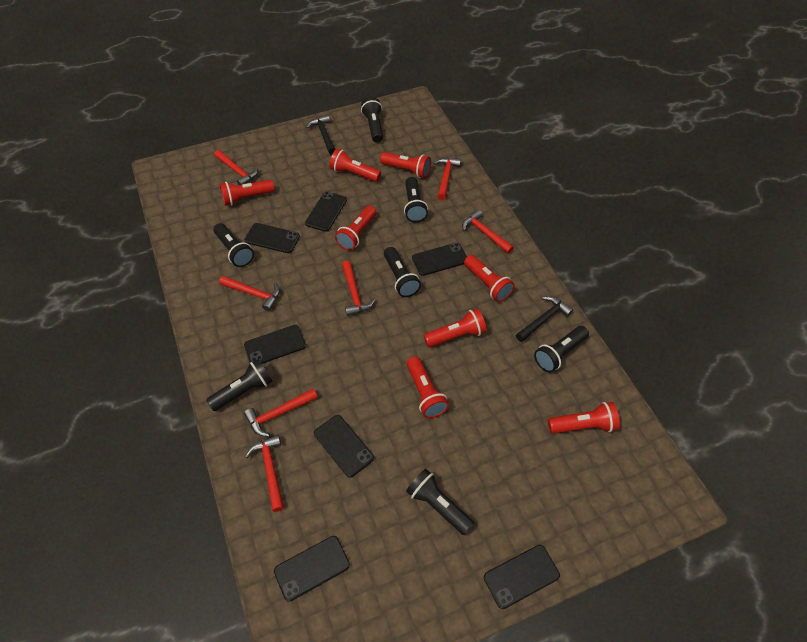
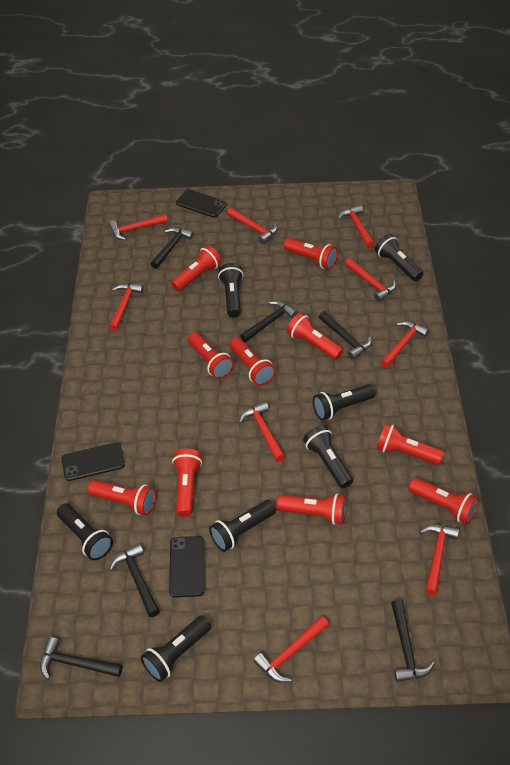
black hammer: 2 -> 6
black phone: 7 -> 3
red flashlight: 8 -> 10
red hammer: 7 -> 9

